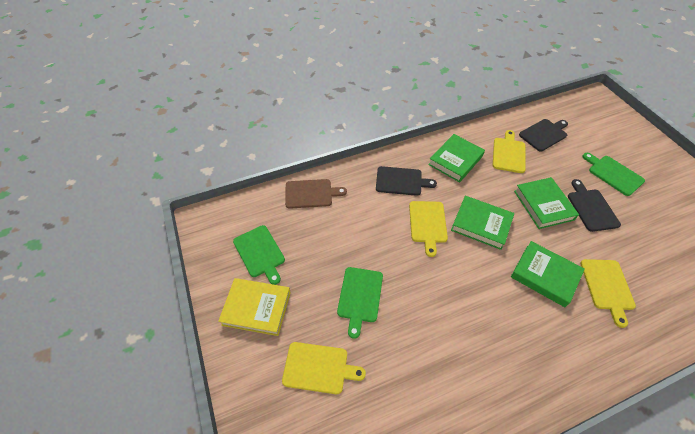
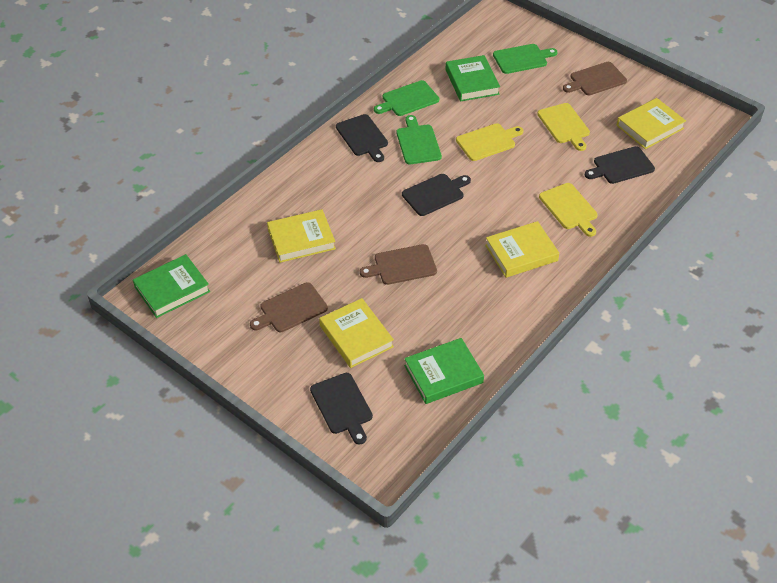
black cutting board: 3 -> 4
brown cutting board: 1 -> 3
green book: 4 -> 3
yellow book: 1 -> 4
yellow cutting board: 4 -> 3

